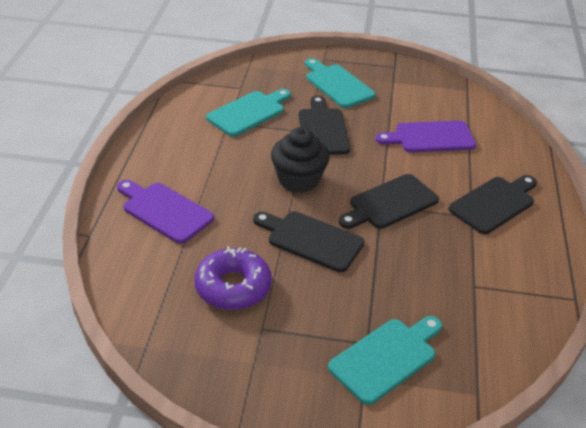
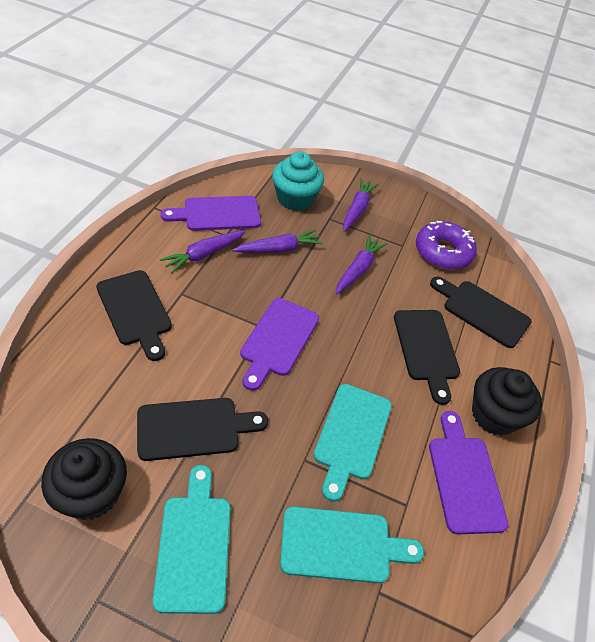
black cupcake: 1 -> 2
purple carrot: 0 -> 4
purple cutting board: 2 -> 3
turquoise cupcake: 0 -> 1

